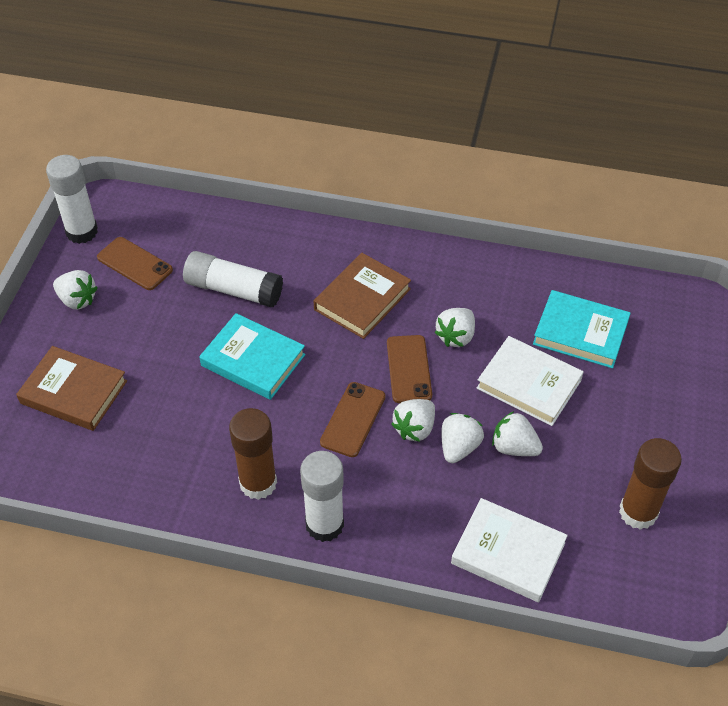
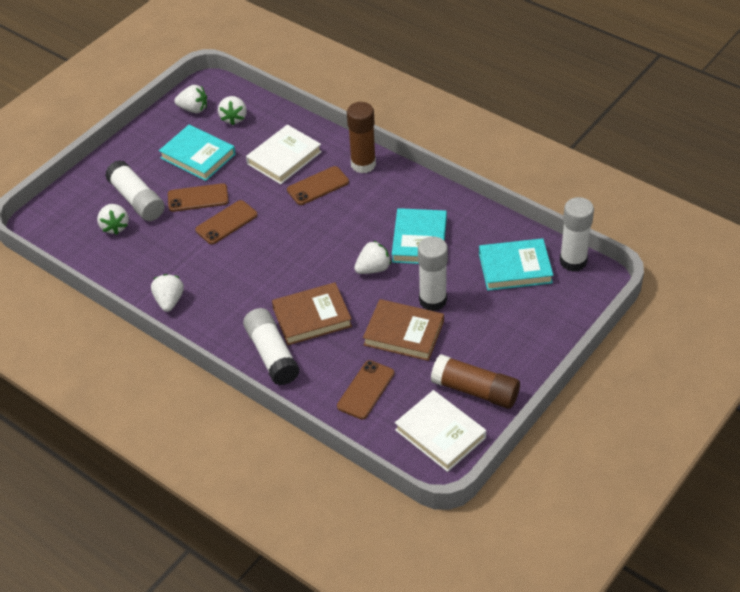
brown phone: 3 -> 4
turquoise book: 2 -> 3
white glue stick: 3 -> 4

